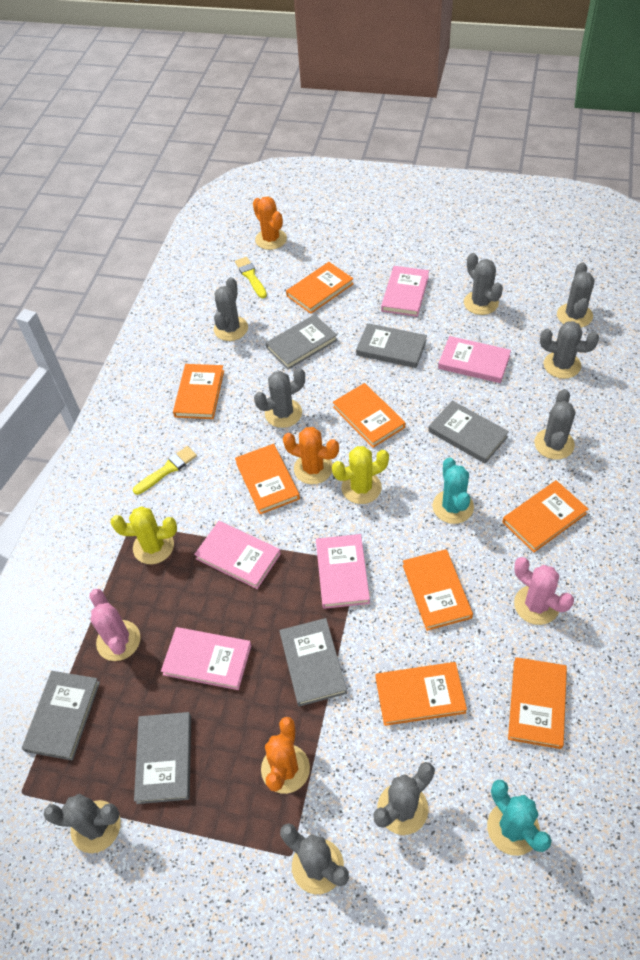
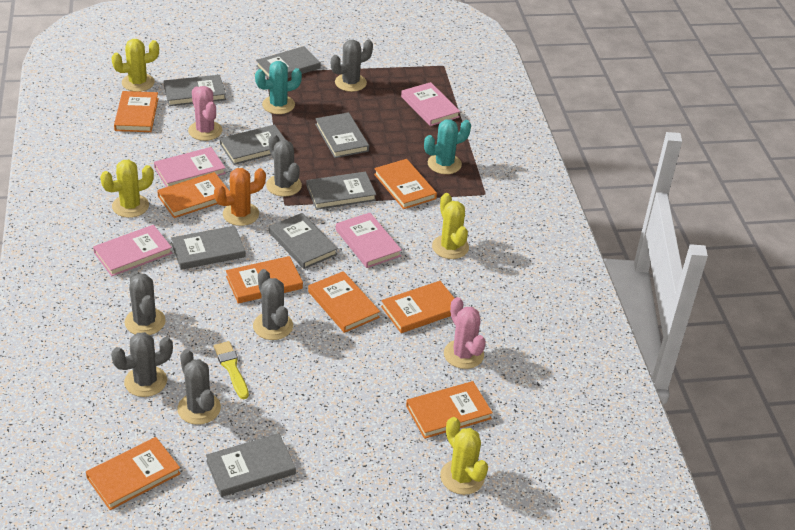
grey book: 6 -> 8
grey cactus: 9 -> 6
orange cactus: 3 -> 1
pink book: 5 -> 4
yellow brush: 2 -> 1
yellow cactus: 2 -> 4

